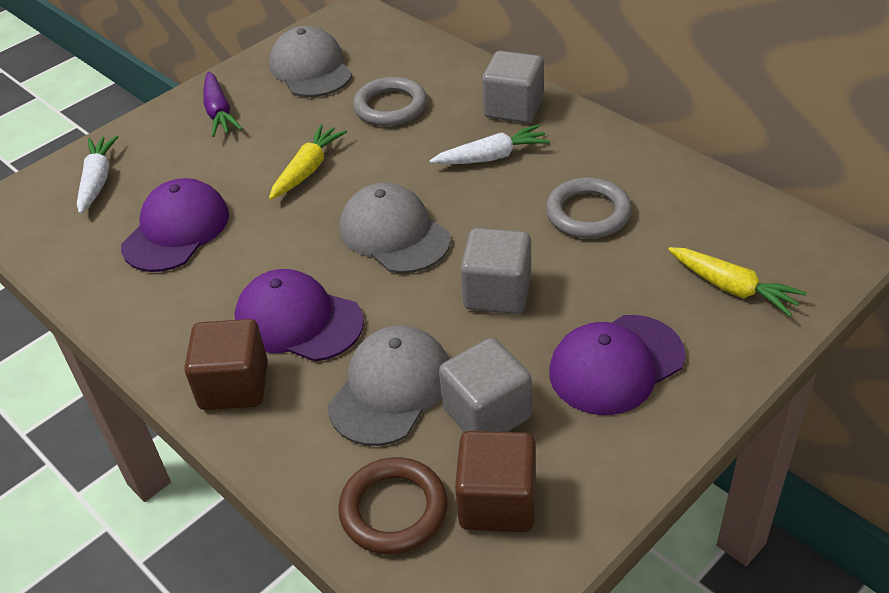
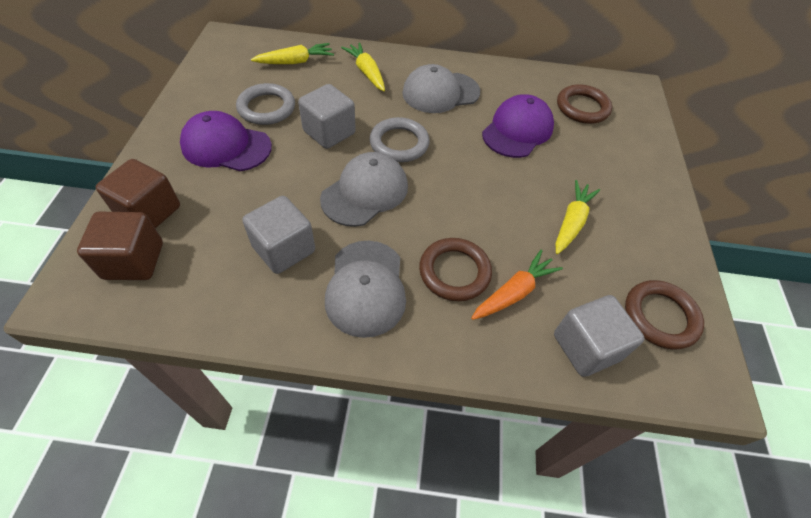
brown ring: 1 -> 3
orange carrot: 0 -> 1
purple cap: 3 -> 2
purple carrot: 1 -> 0
white carrot: 2 -> 0
yellow carrot: 2 -> 3

